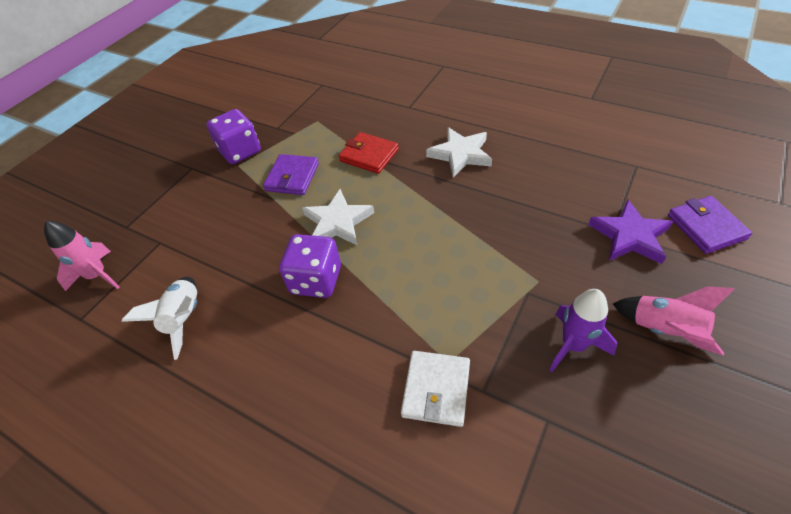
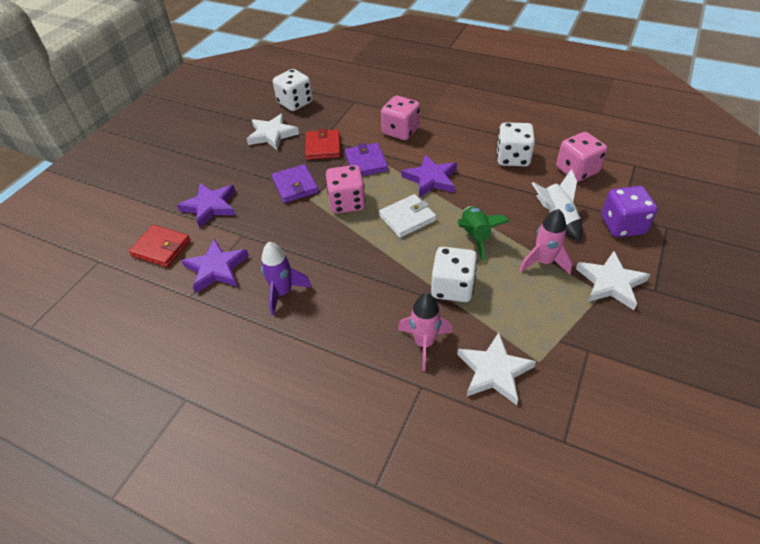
green rocket: 0 -> 1
pink dice: 0 -> 3
purple dice: 2 -> 1
purple star: 1 -> 3
red wallet: 1 -> 2
white dice: 0 -> 3
white star: 2 -> 3

